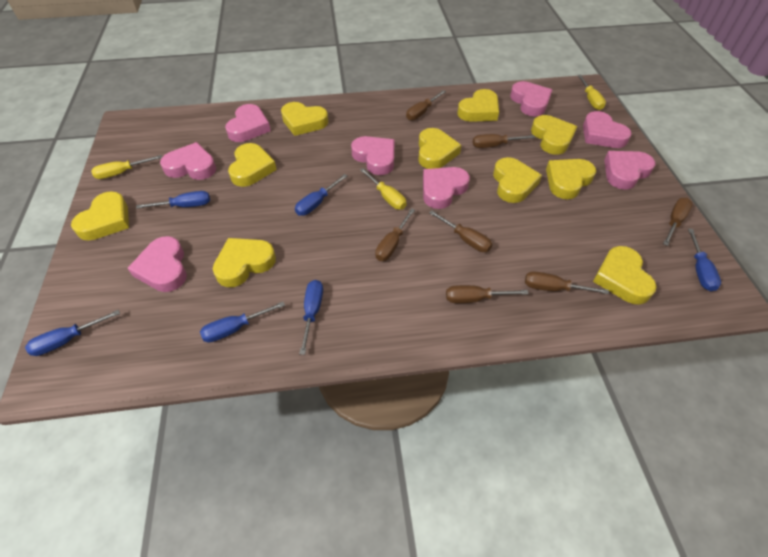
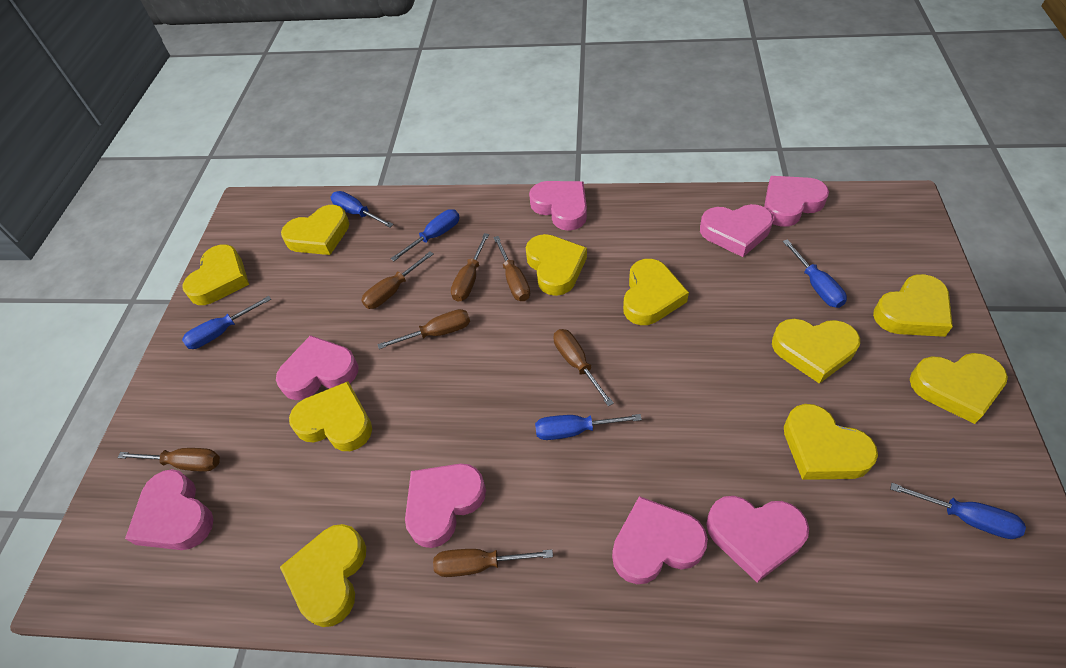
yellow screwdriver: 3 -> 0

